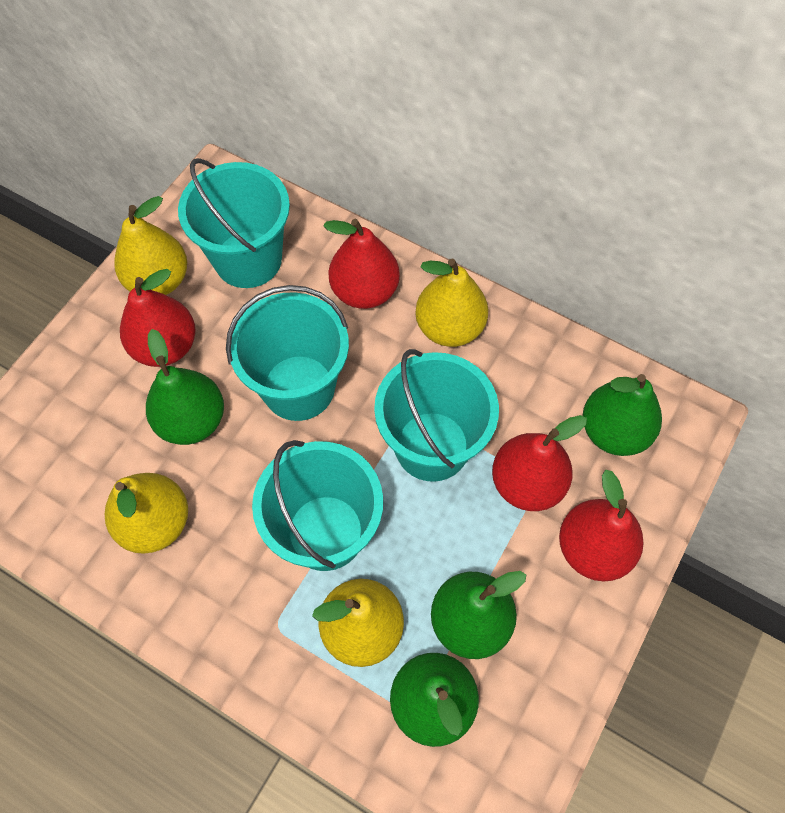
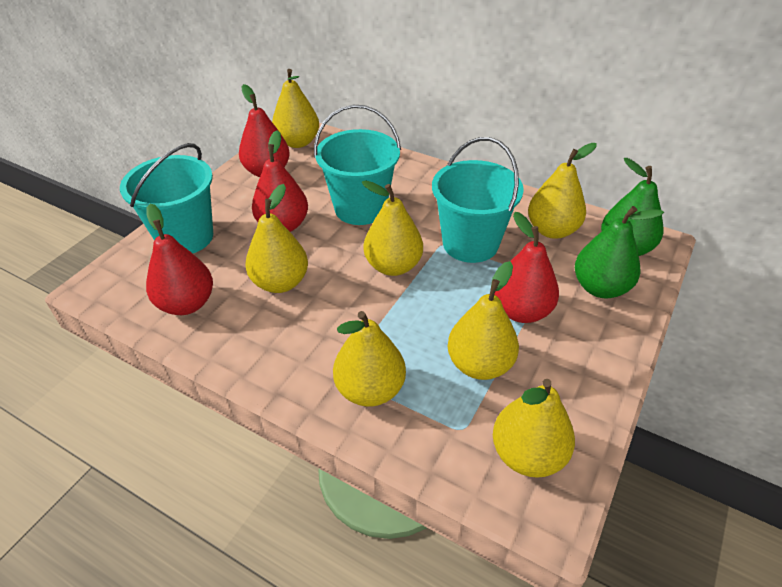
green pear: 4 -> 2
turquoise bucket: 4 -> 3
yellow pear: 4 -> 7

